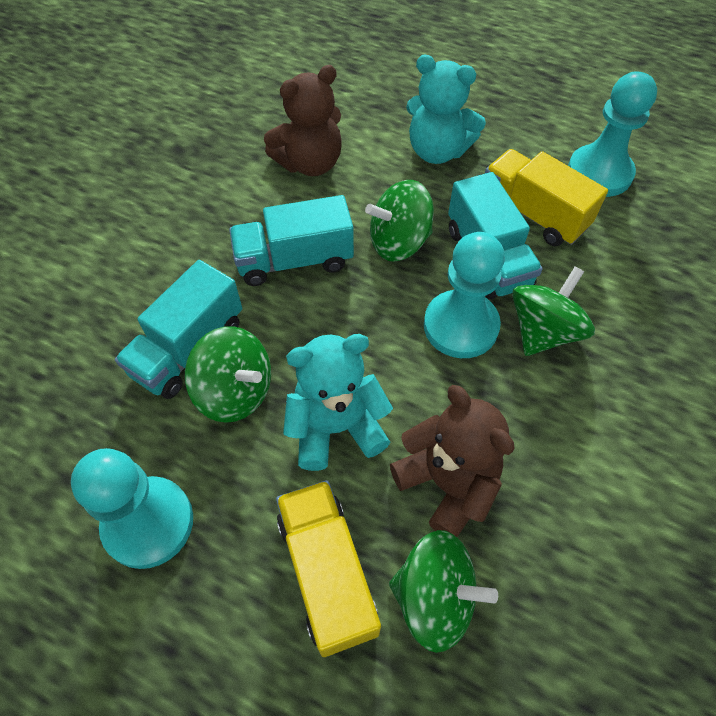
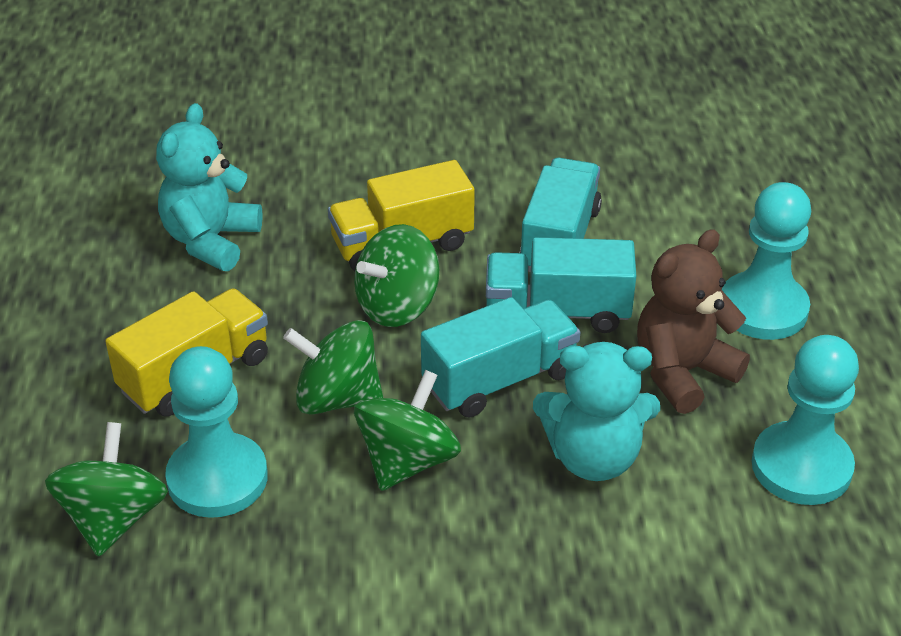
brown teddy bear: 2 -> 1

